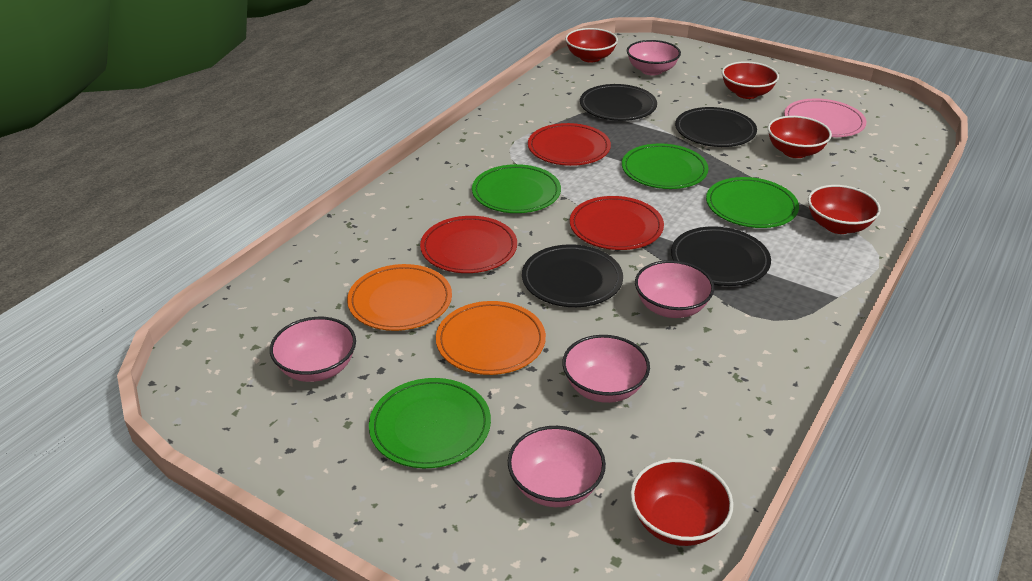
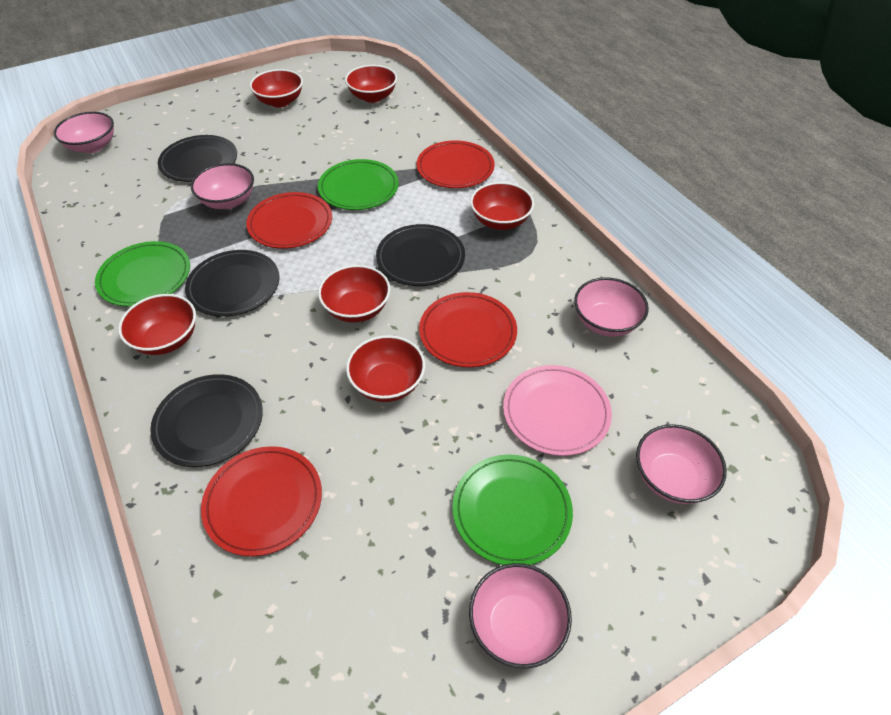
green plate: 4 -> 3
orange plate: 2 -> 0
red bowl: 5 -> 6
red plate: 3 -> 4

